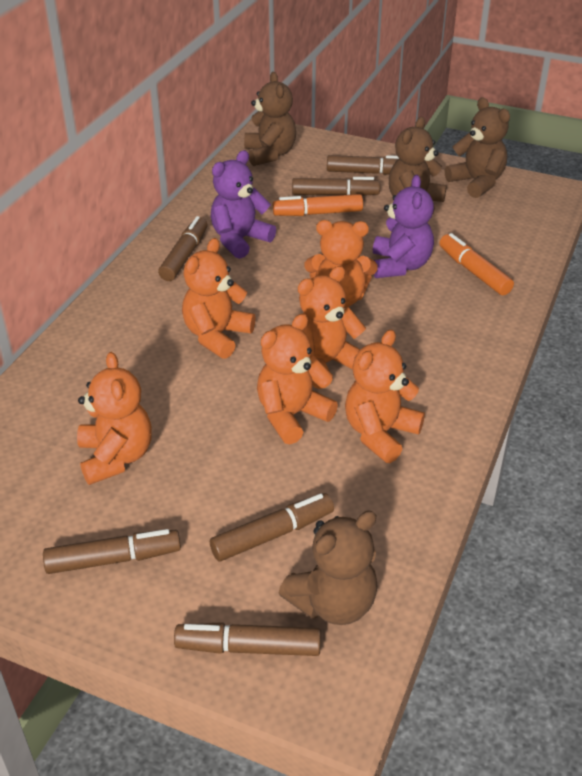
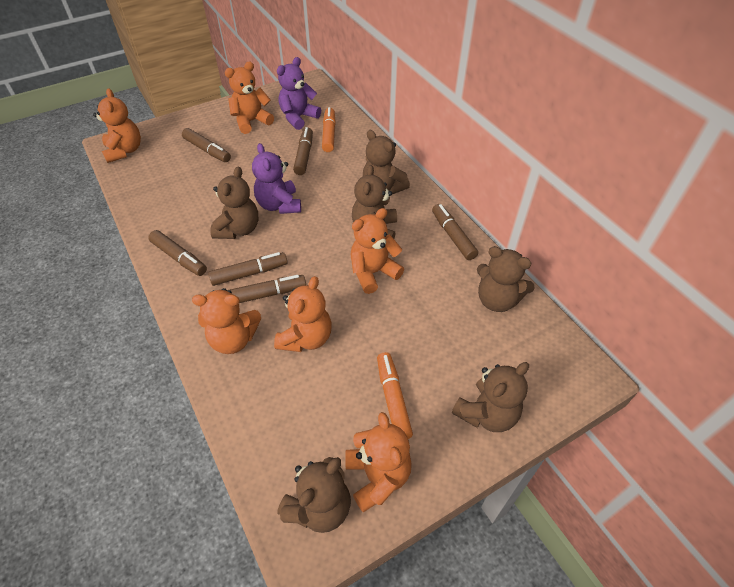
brown teddy bear: 4 -> 6

